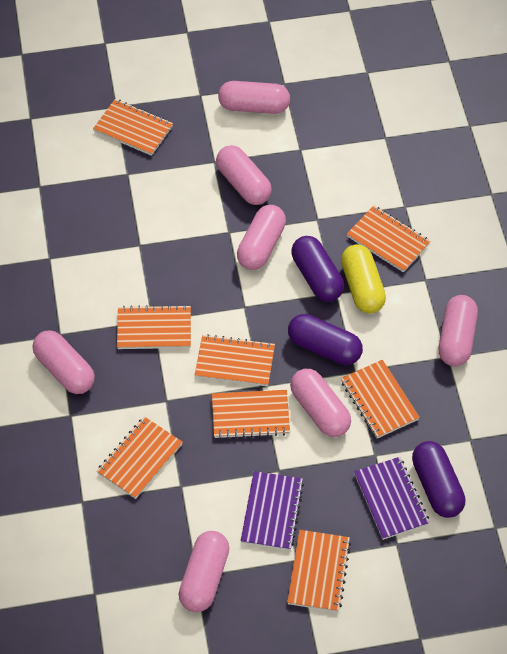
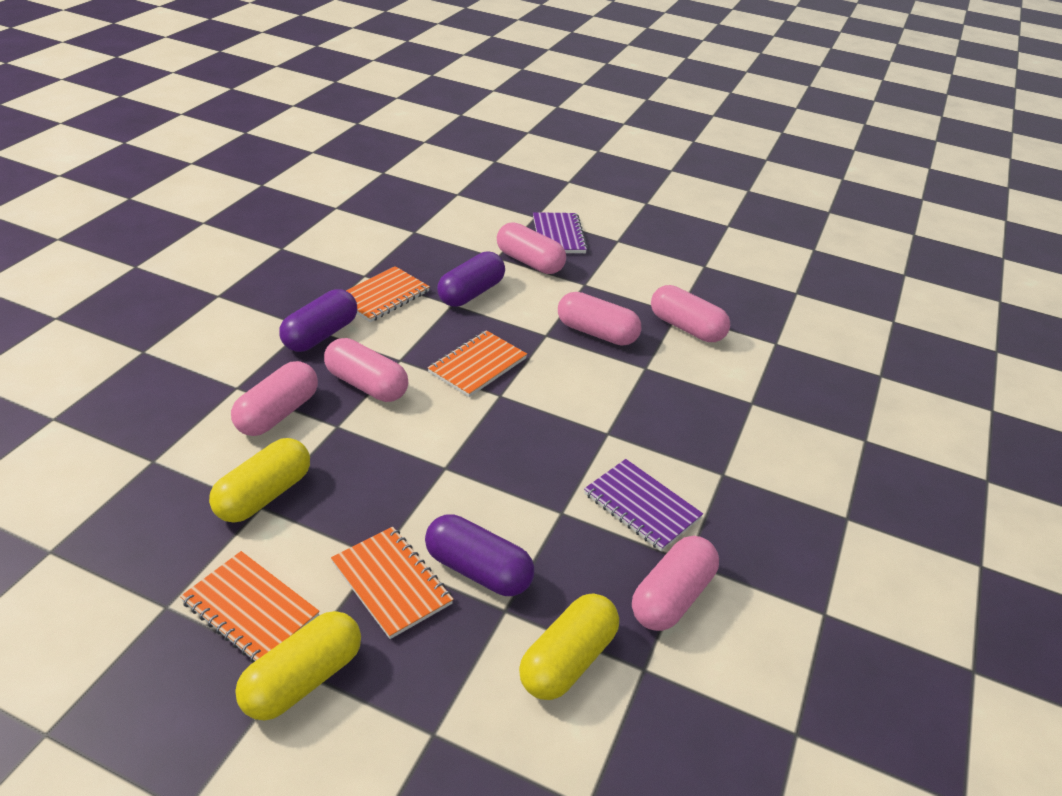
orange notebook: 8 -> 4
pink capsule: 7 -> 6
yellow capsule: 1 -> 3

